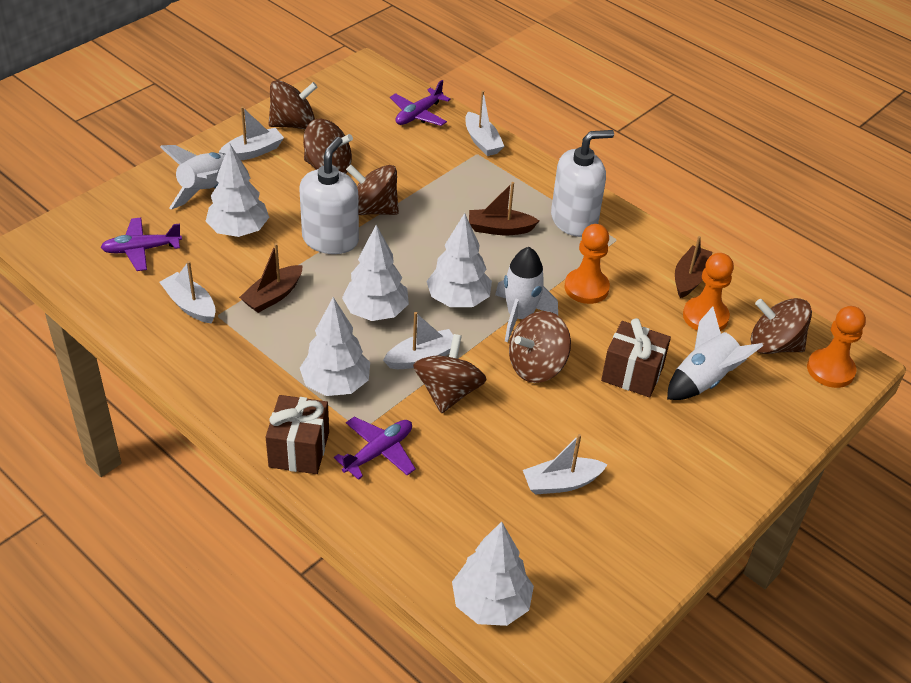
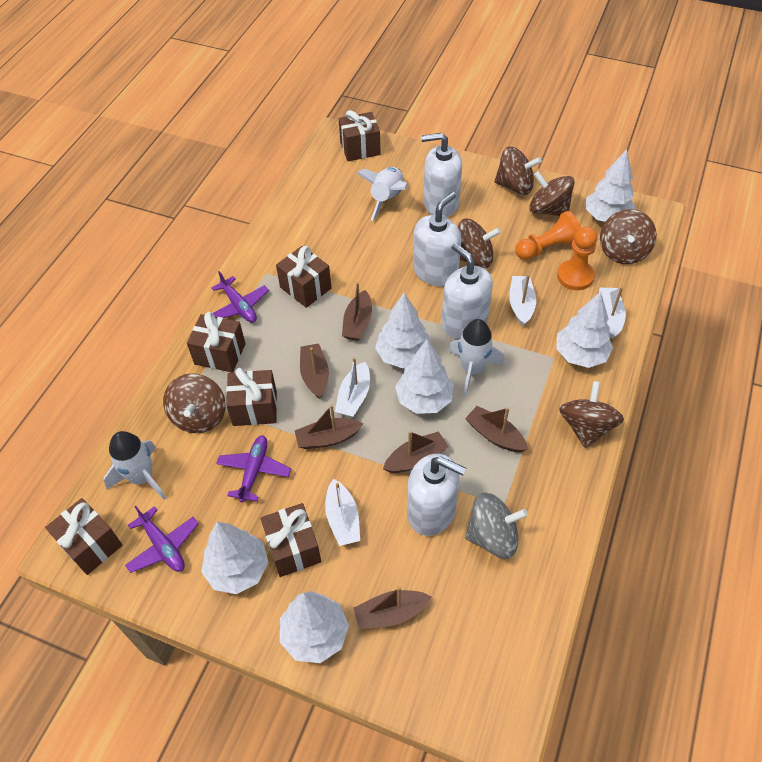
brown boat: 3 -> 6
brown gift: 2 -> 6
grey spinning top: 0 -> 1
orange pawn: 3 -> 2
white boat: 5 -> 4
white soap dispenser: 2 -> 4
white tree: 5 -> 6

